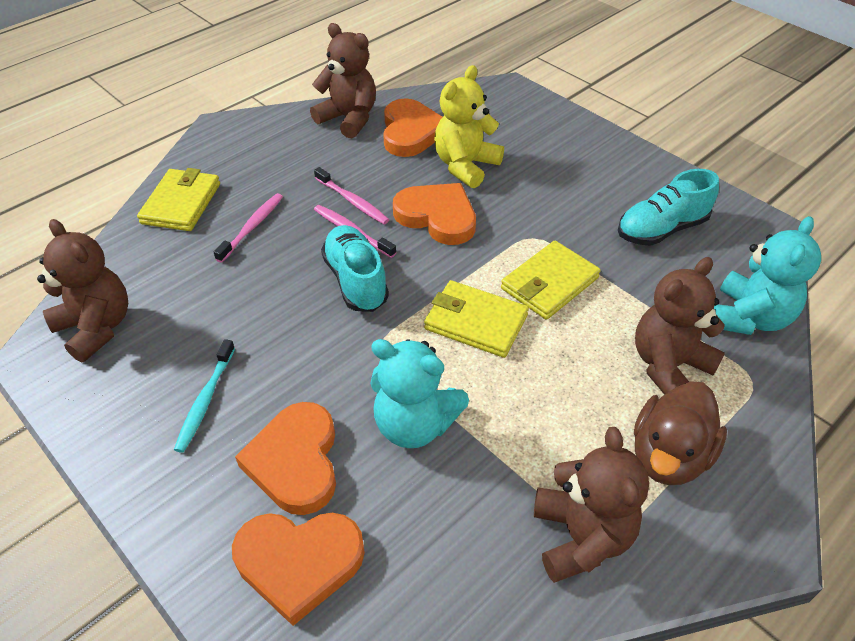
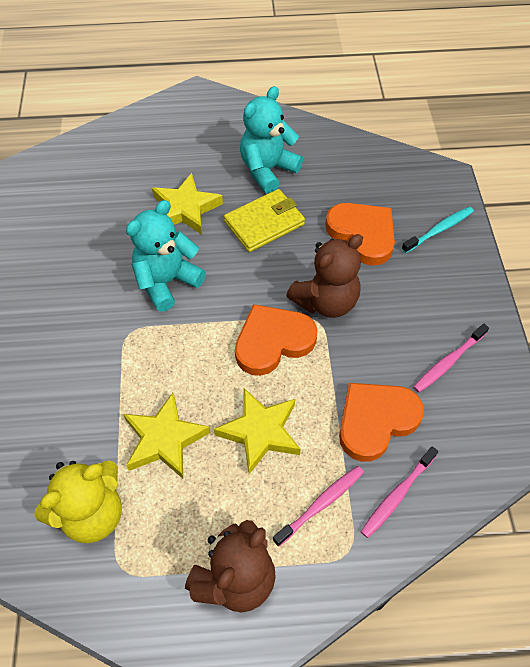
brown duck: 1 -> 0
brown teddy bear: 4 -> 2
orange heart: 4 -> 3
turquoise shoe: 2 -> 0
yellow star: 0 -> 3
yellow wallet: 3 -> 1

